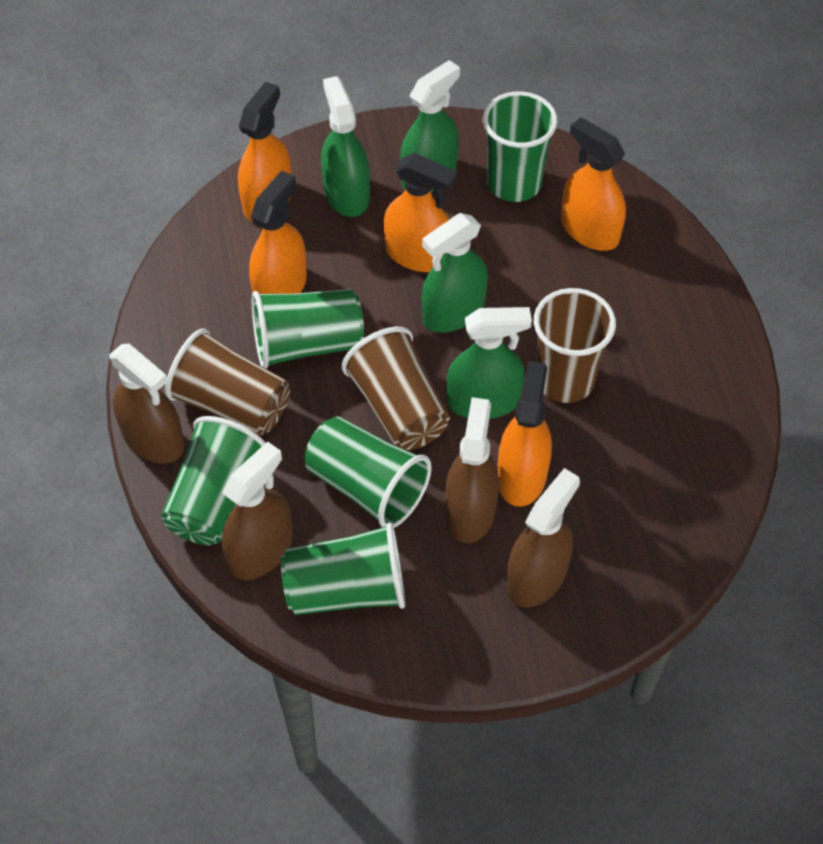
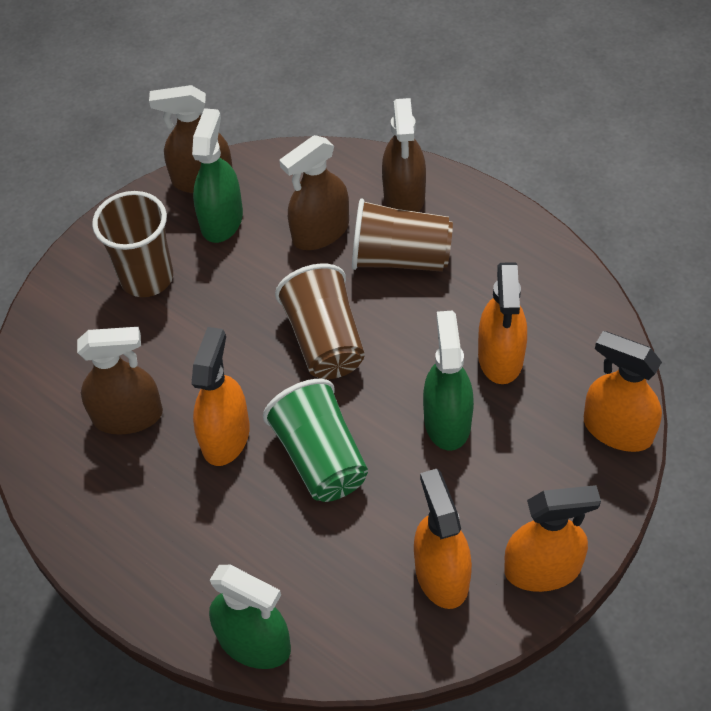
green cup: 5 -> 1
green spray bottle: 4 -> 3

